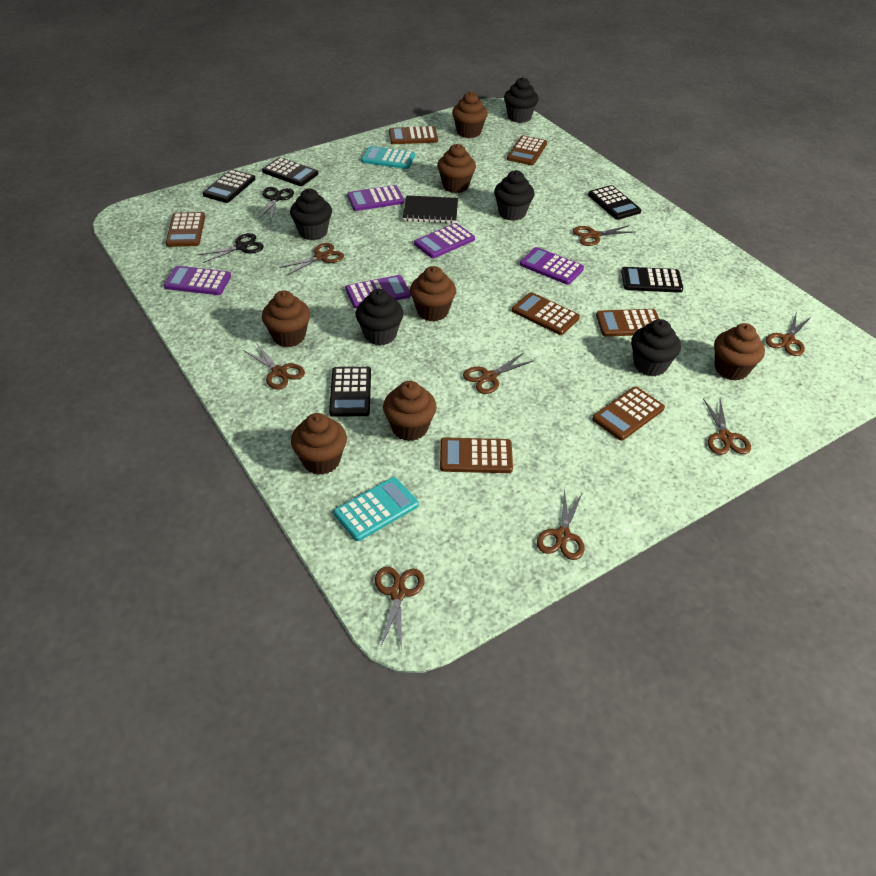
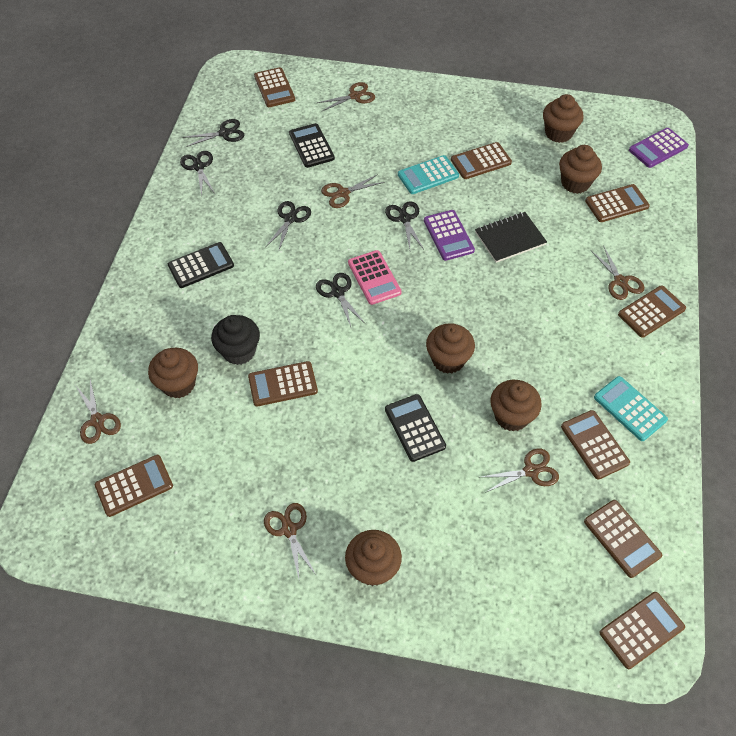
black calculator: 5 -> 3
black cupcake: 5 -> 1
black scissors: 2 -> 5
brown calculator: 7 -> 9
brown cupcake: 7 -> 6
brown scissors: 8 -> 6
pink calculator: 0 -> 1
purple calculator: 5 -> 2

